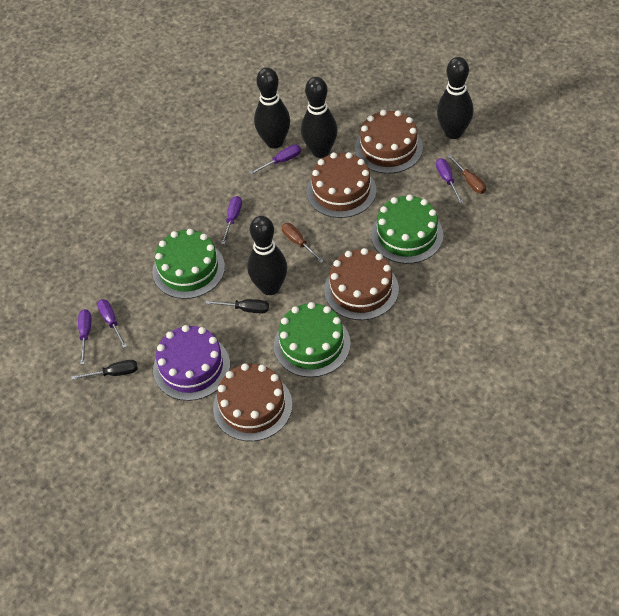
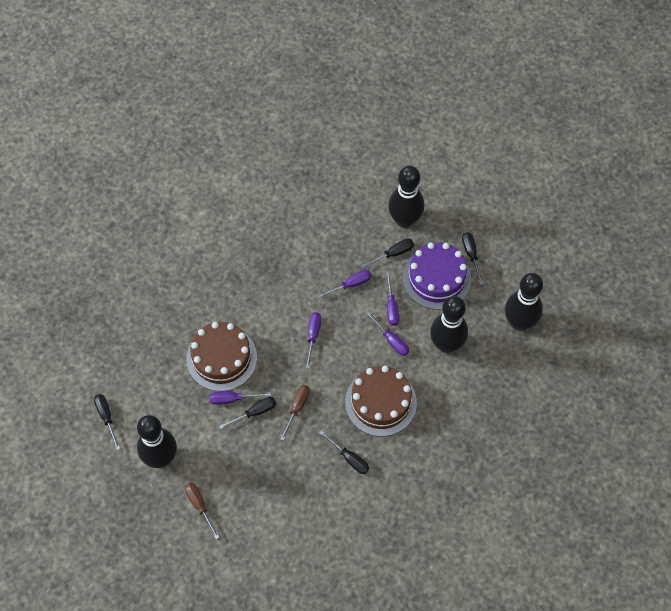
black screwdriver: 2 -> 5
brown cake: 4 -> 2
green cake: 3 -> 0

